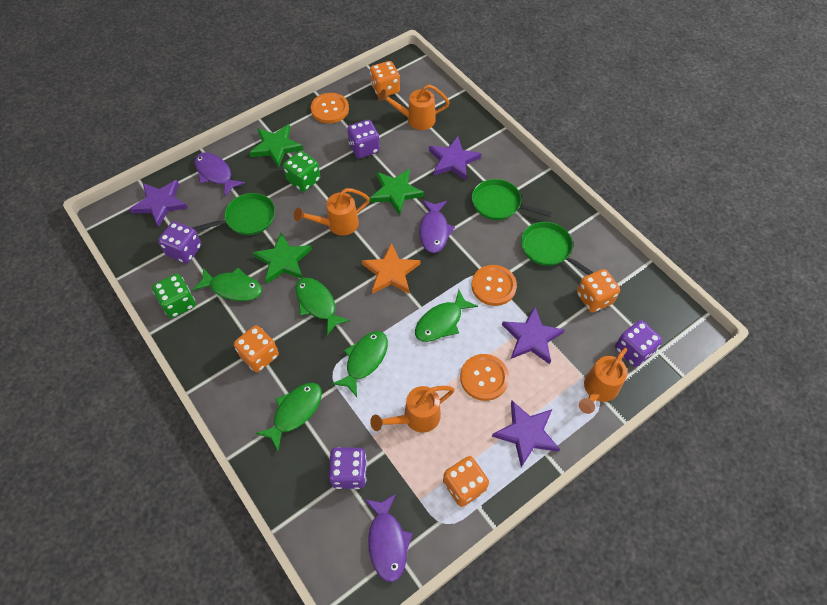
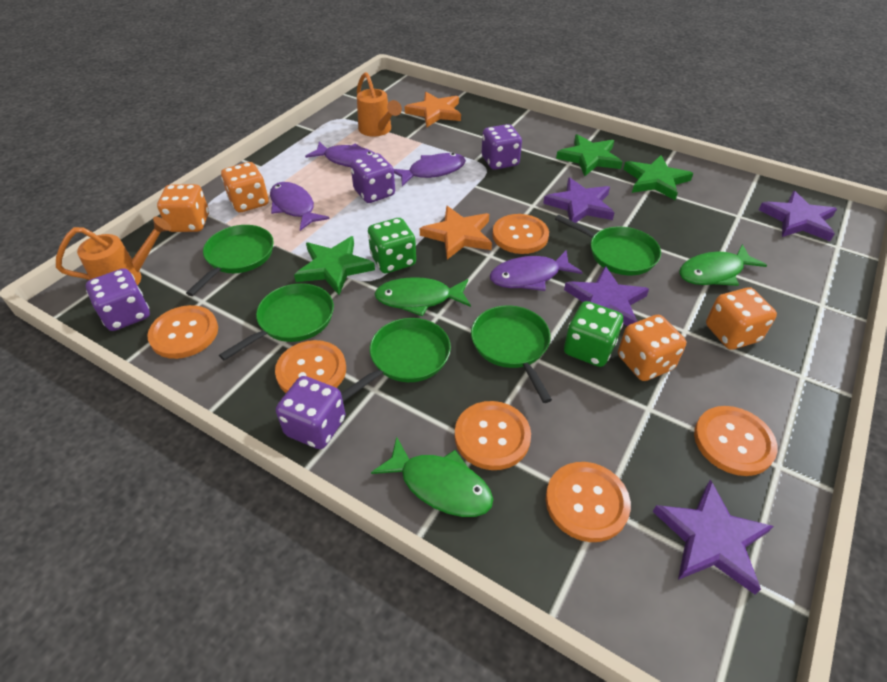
green fish: 5 -> 3
green pan: 3 -> 5
orange button: 3 -> 6
orange star: 1 -> 2
orange watering can: 4 -> 2
purple fish: 3 -> 4

